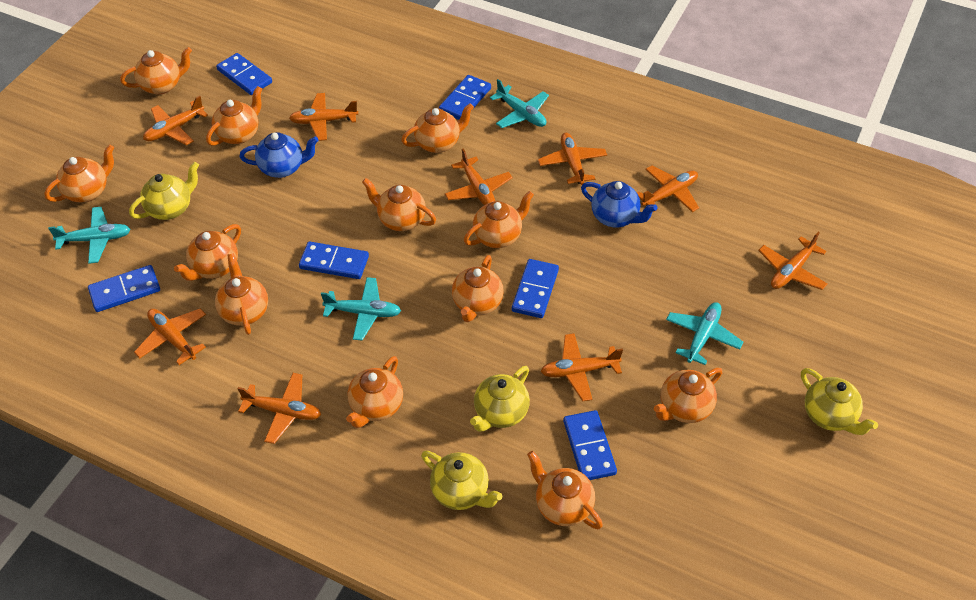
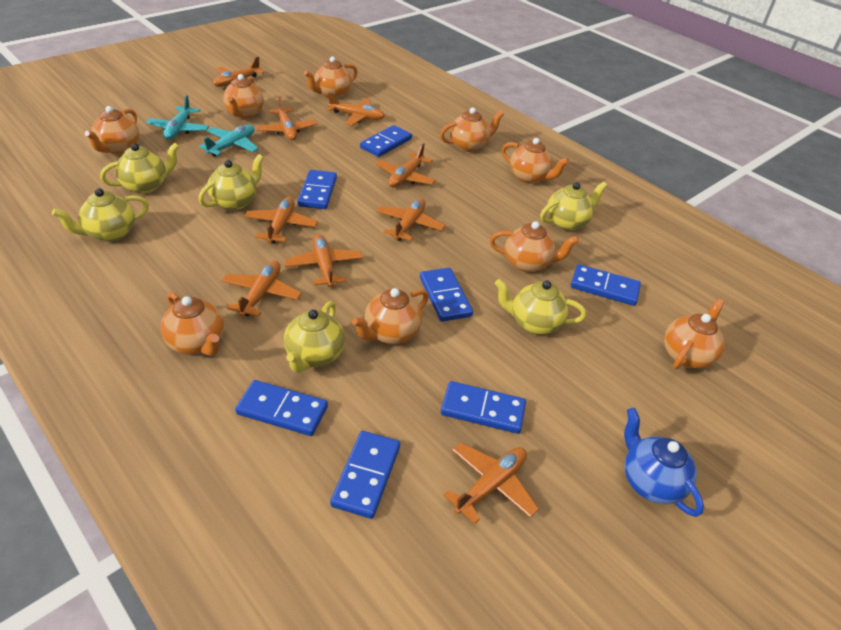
blue domino: 6 -> 7
blue teapot: 2 -> 1
orange teapot: 12 -> 9
turquoise plane: 4 -> 2
yellow teapot: 4 -> 6

